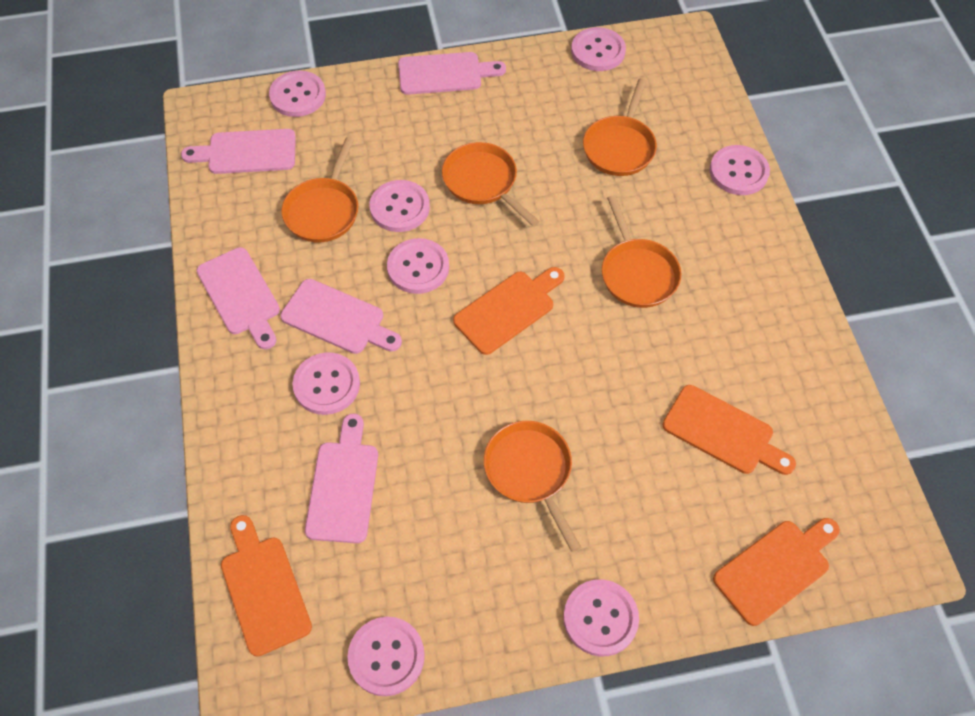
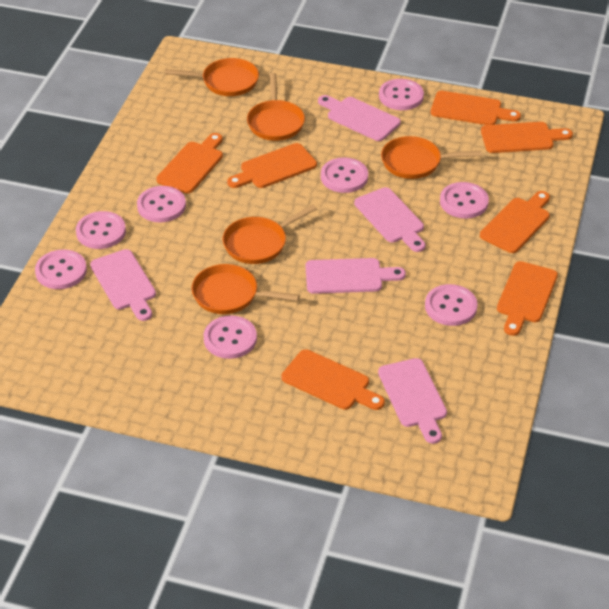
orange cutting board: 4 -> 7

